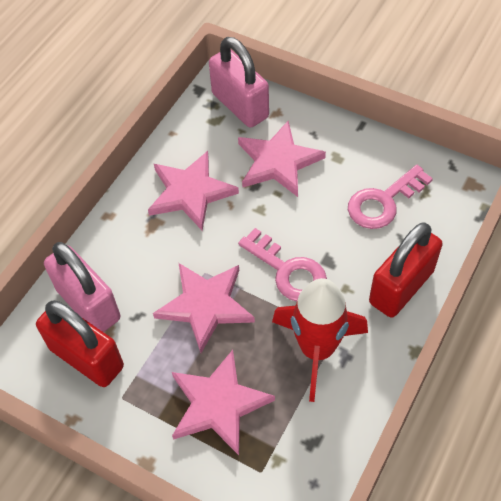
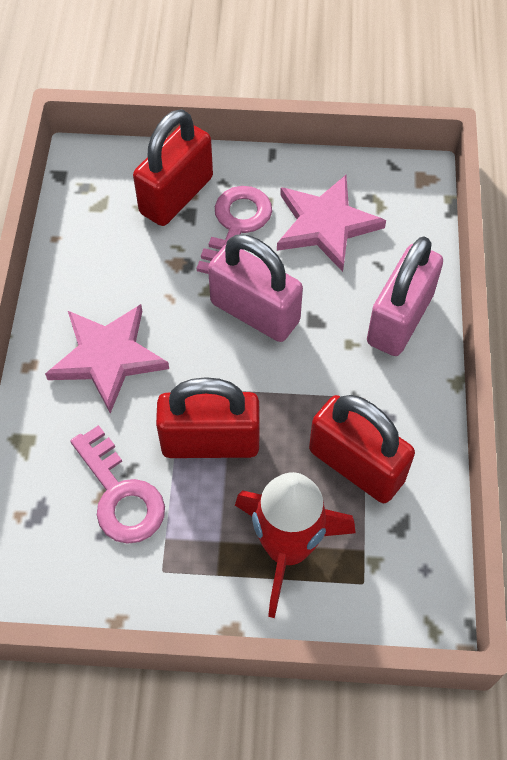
pink star: 4 -> 2
red padlock: 2 -> 3

